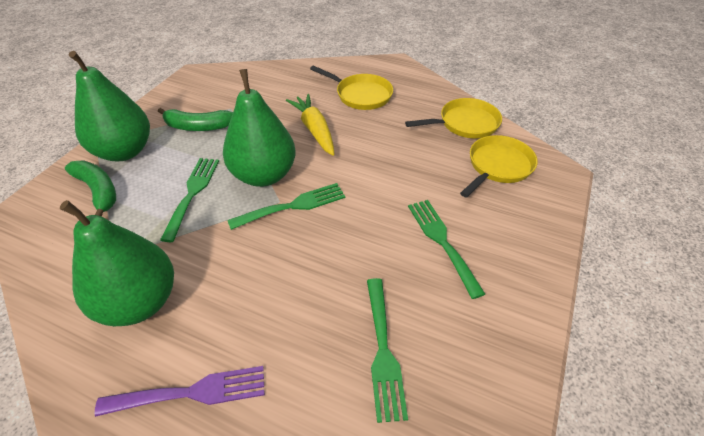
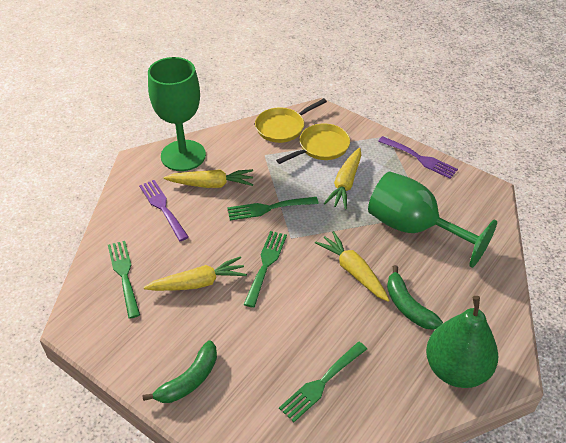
green goblet: 0 -> 2
green pear: 3 -> 1
purple fork: 1 -> 2
yellow carrot: 1 -> 4
yellow pan: 3 -> 2

